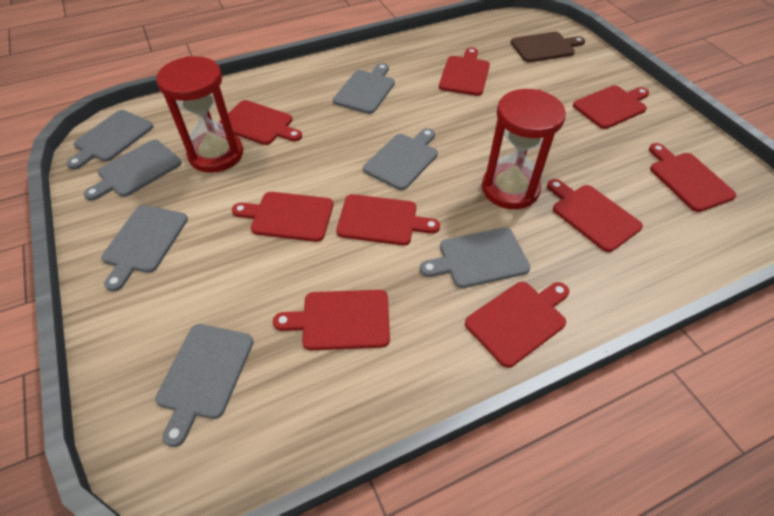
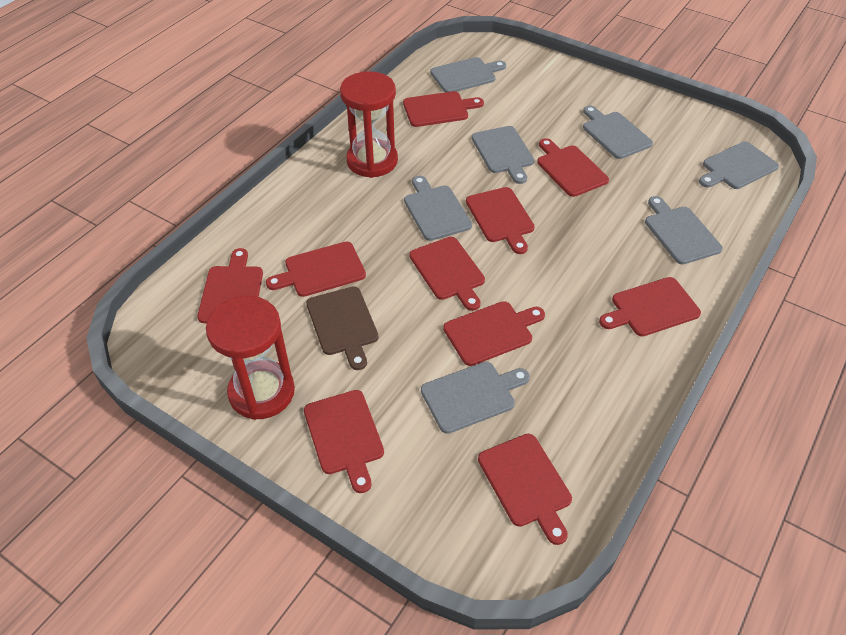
red cutting board: 9 -> 10

